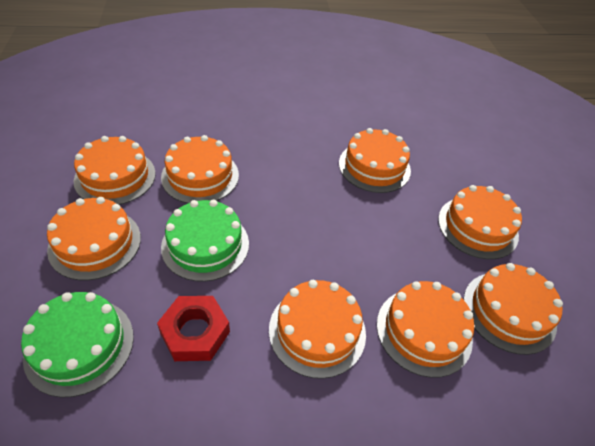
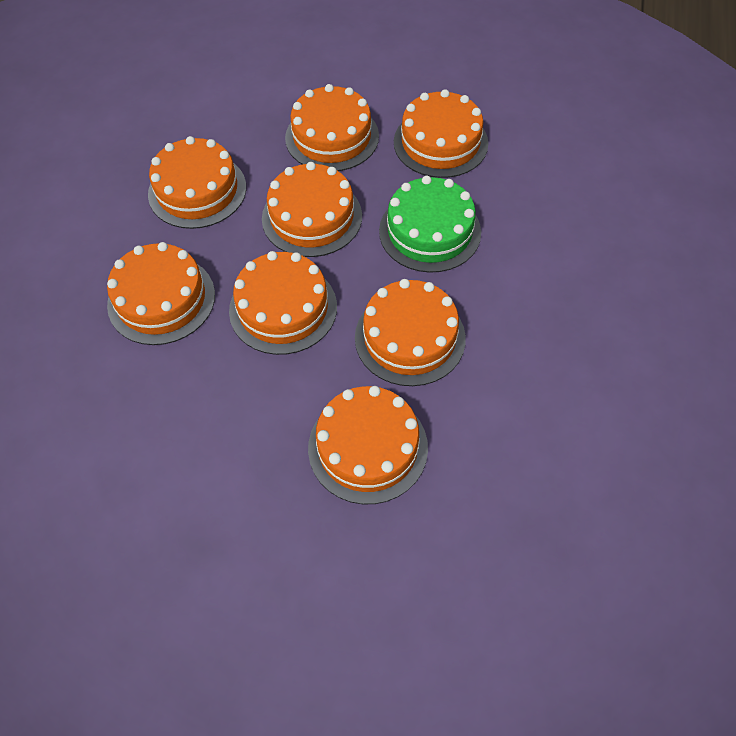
green cake: 2 -> 1
red nut: 1 -> 0

